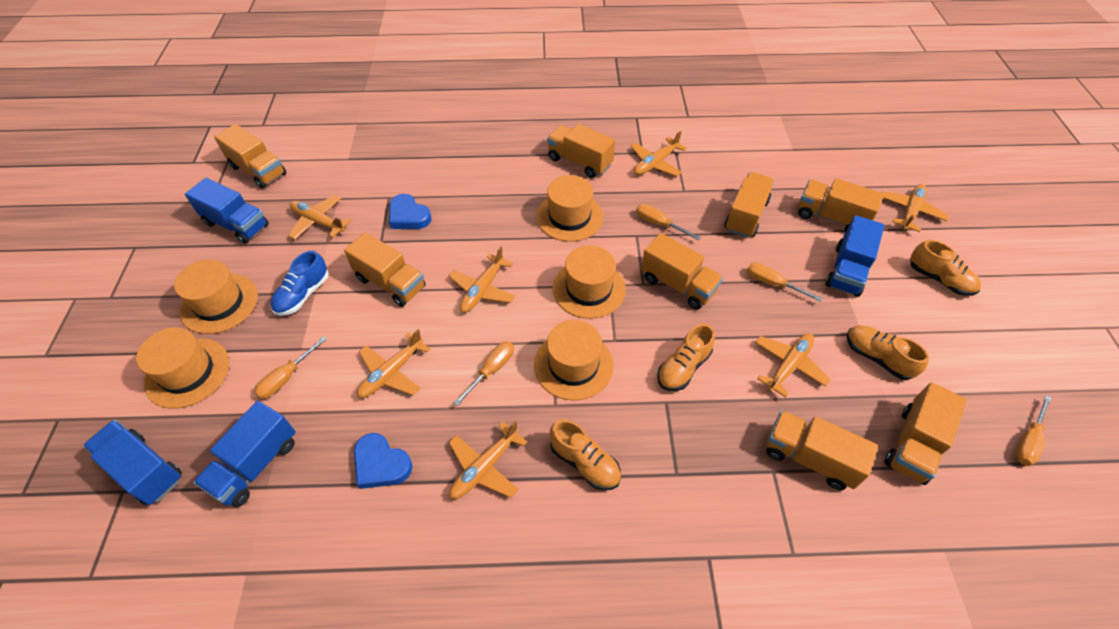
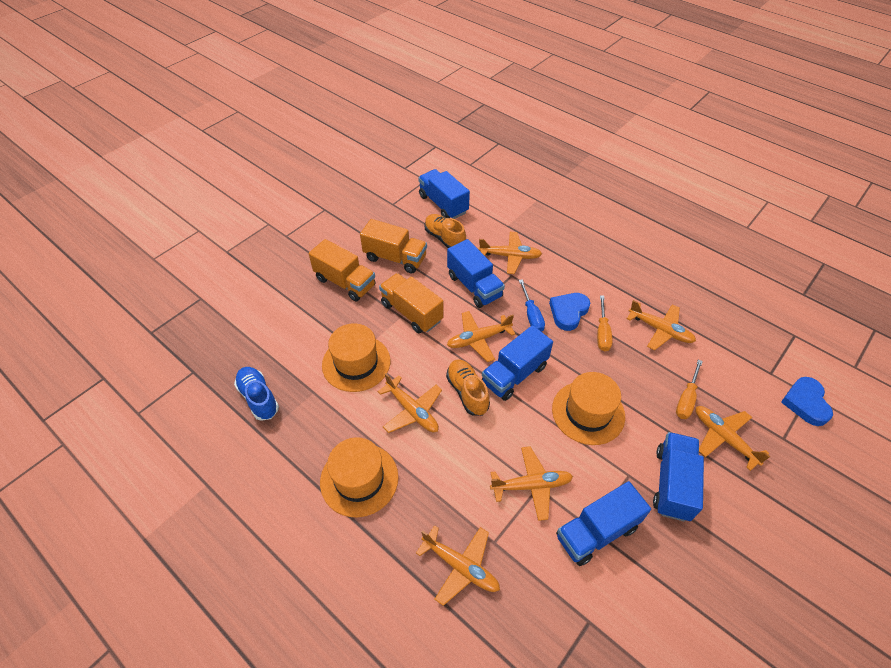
blue screwdriver: 0 -> 1
blue truck: 4 -> 5
orange hat: 5 -> 3
orange screwdriver: 5 -> 2
orange shoe: 4 -> 2
orange truck: 8 -> 3

